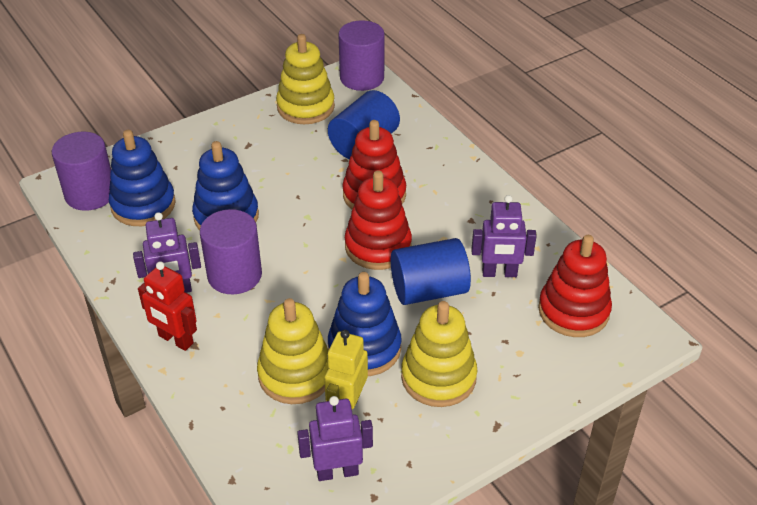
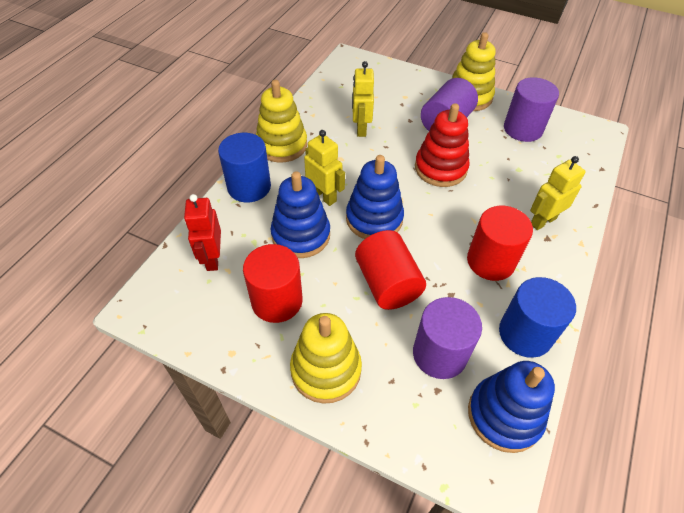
purple robot: 3 -> 0
red cylinder: 0 -> 3
red stacking toy: 3 -> 1
yellow robot: 1 -> 3

